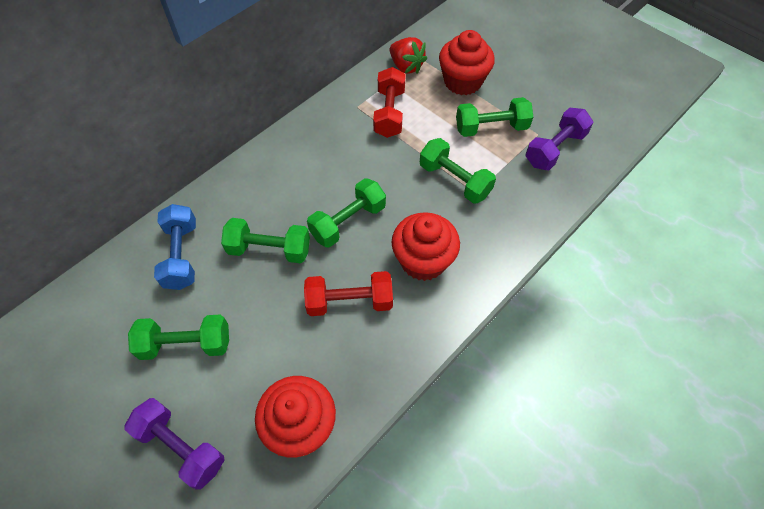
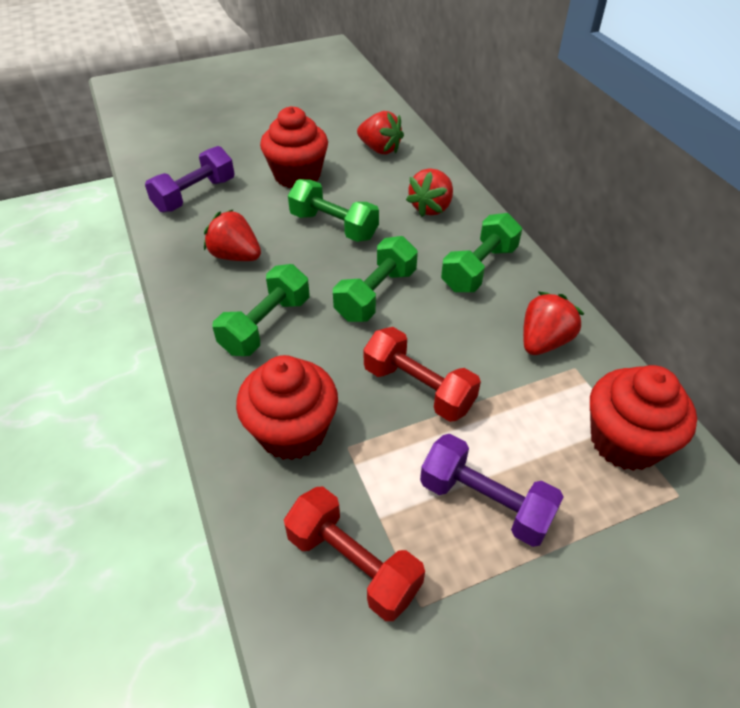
blue dumbbell: 1 -> 0
green dumbbell: 5 -> 4
red strawberry: 1 -> 4

